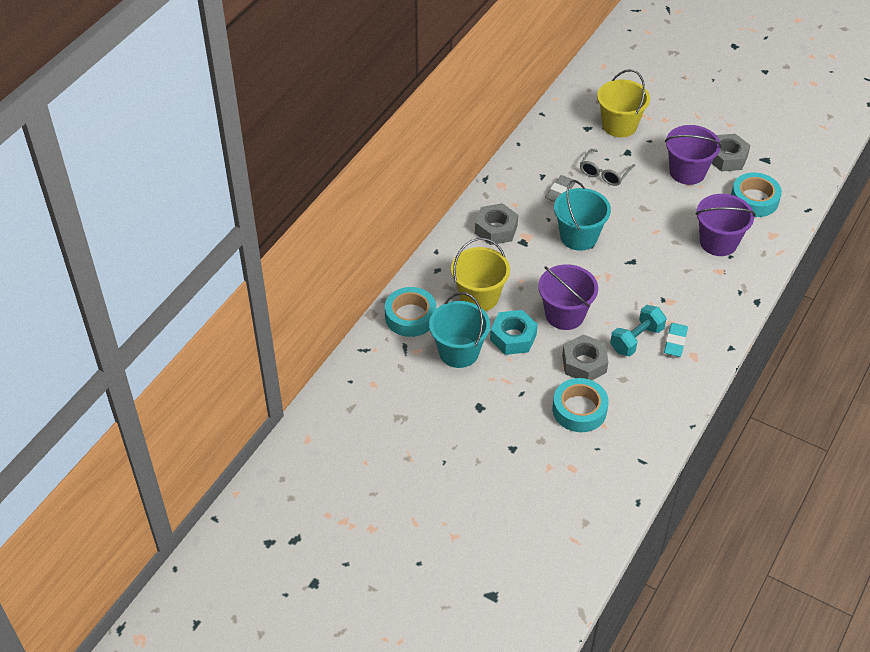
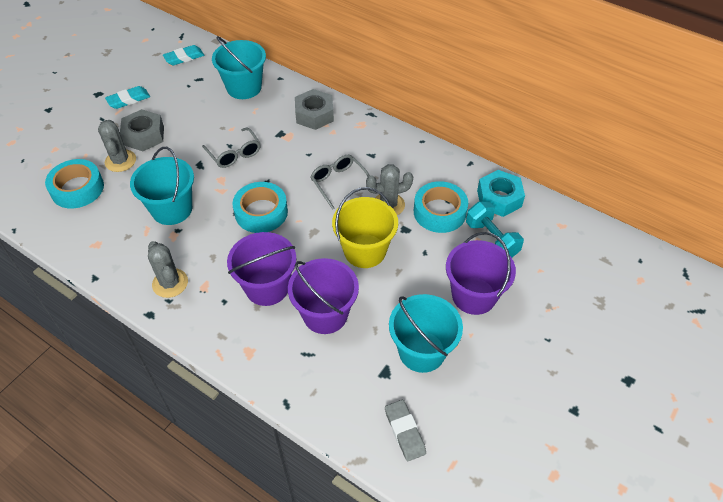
grey cactus: 0 -> 3
grey glasses: 1 -> 2
grey nut: 3 -> 2
turquoise bucket: 2 -> 3
turquoise eraser: 1 -> 2
yellow bucket: 2 -> 1

